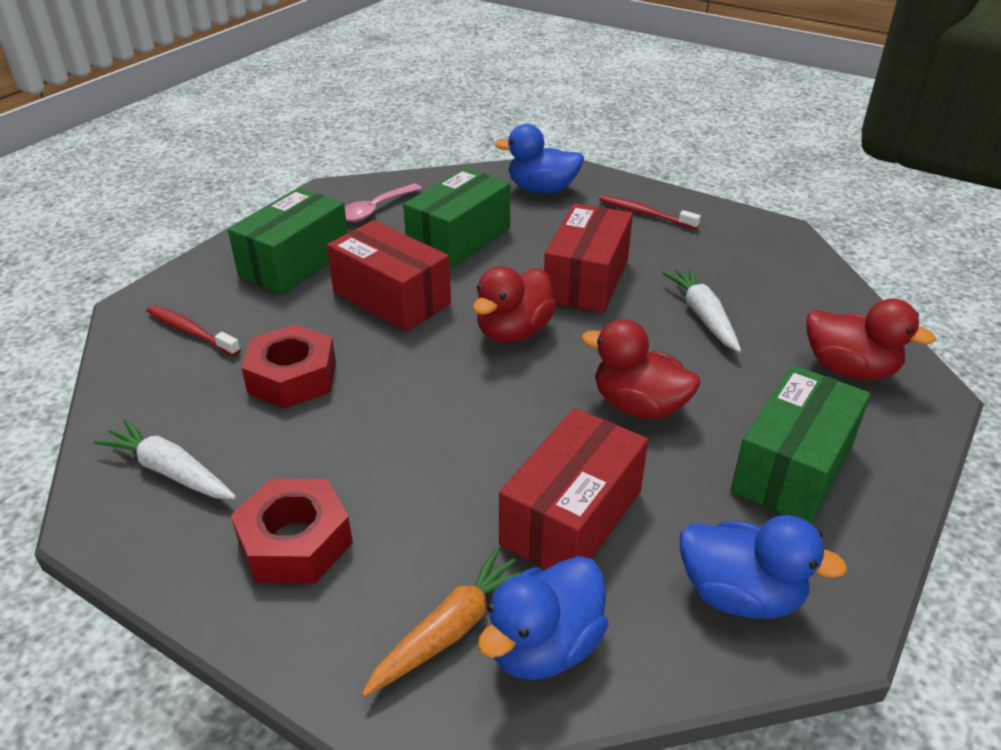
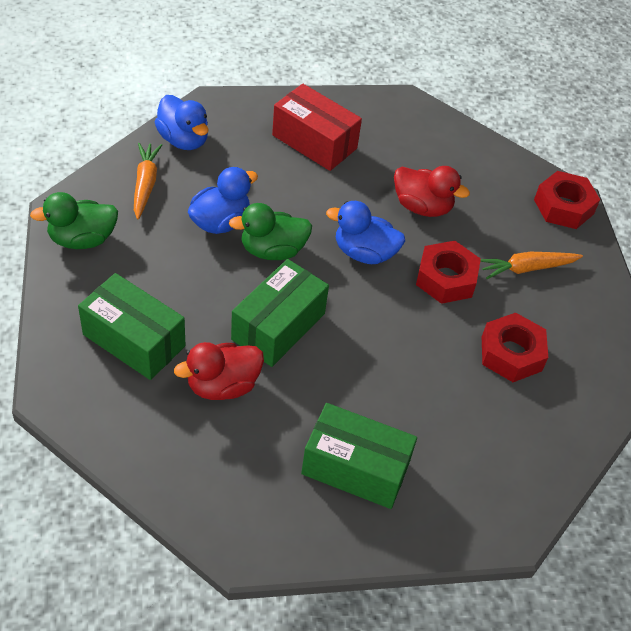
green duck: 0 -> 2
orange carrot: 1 -> 2
pink spoon: 1 -> 0
red box: 3 -> 1
red duck: 3 -> 2
red nut: 2 -> 3
red toothbrush: 2 -> 0
white carrot: 2 -> 0

